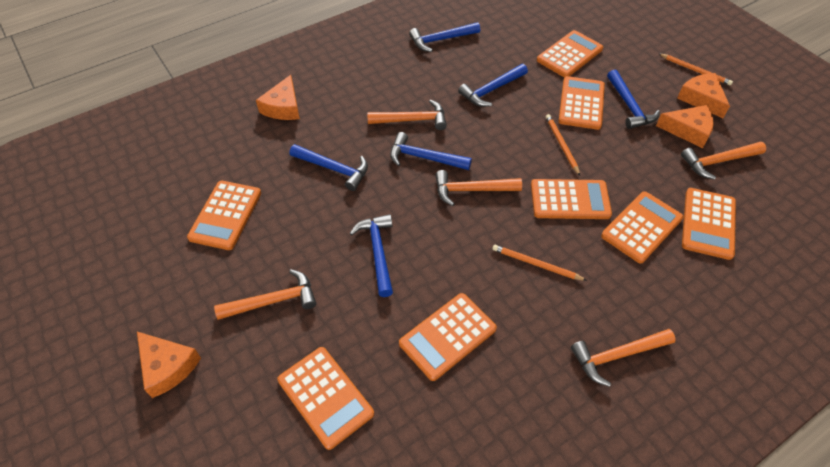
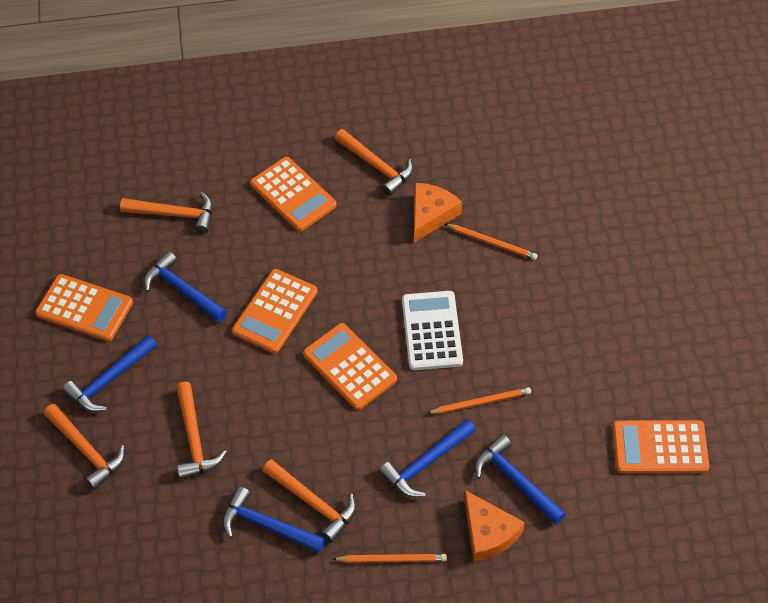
blue hammer: 6 -> 5
orange calculator: 8 -> 5
orange cheese: 4 -> 2
white calculator: 0 -> 1

